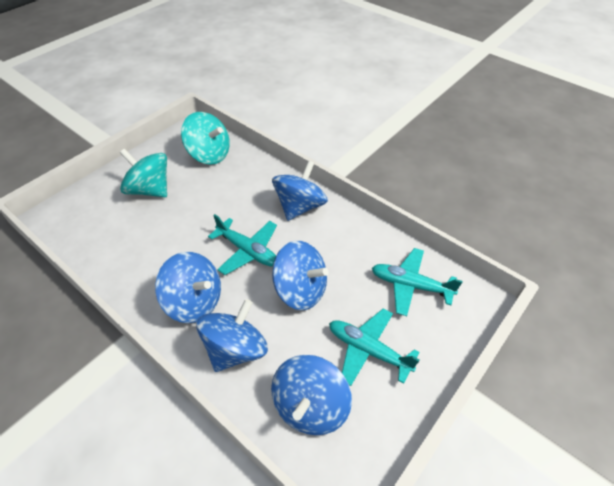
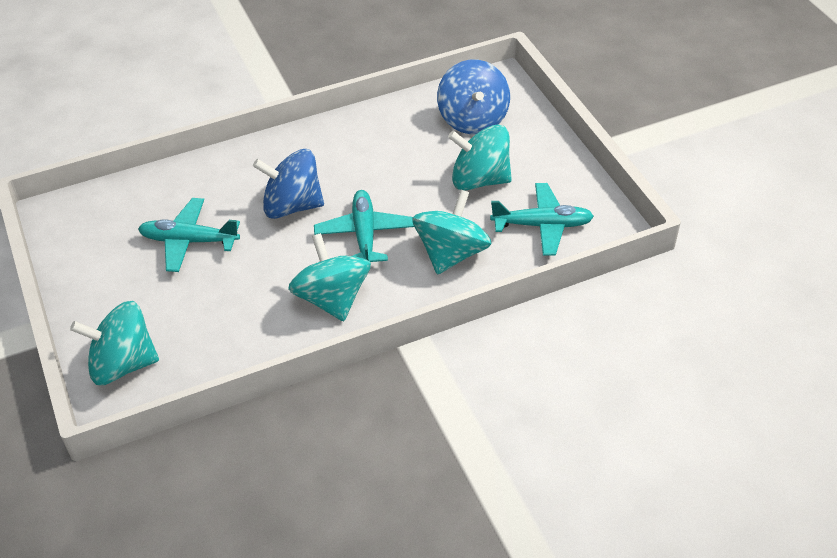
blue spinning top: 5 -> 2
turquoise spinning top: 2 -> 4

